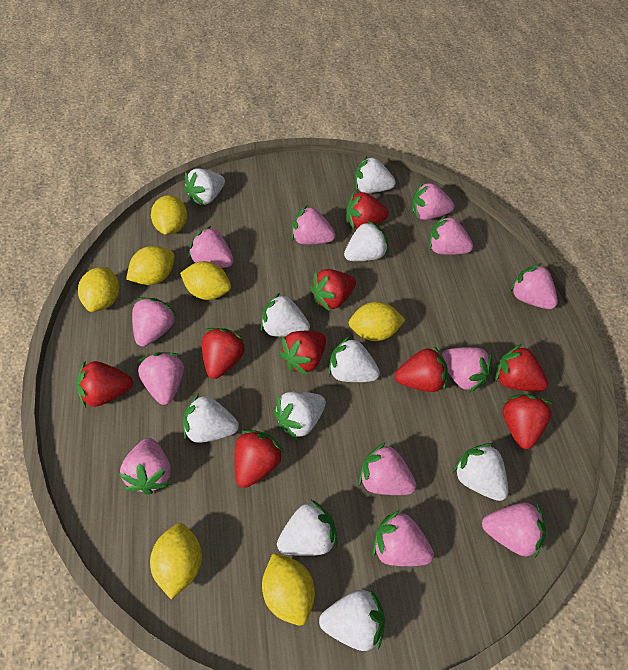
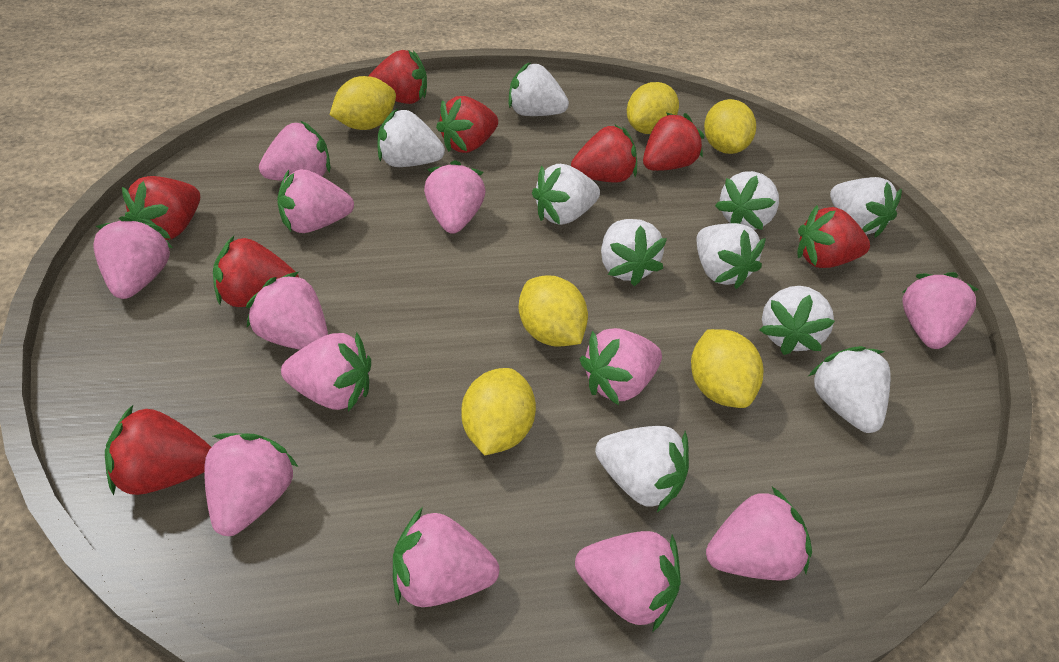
red strawberry: 9 -> 8
yellow lemon: 7 -> 6

